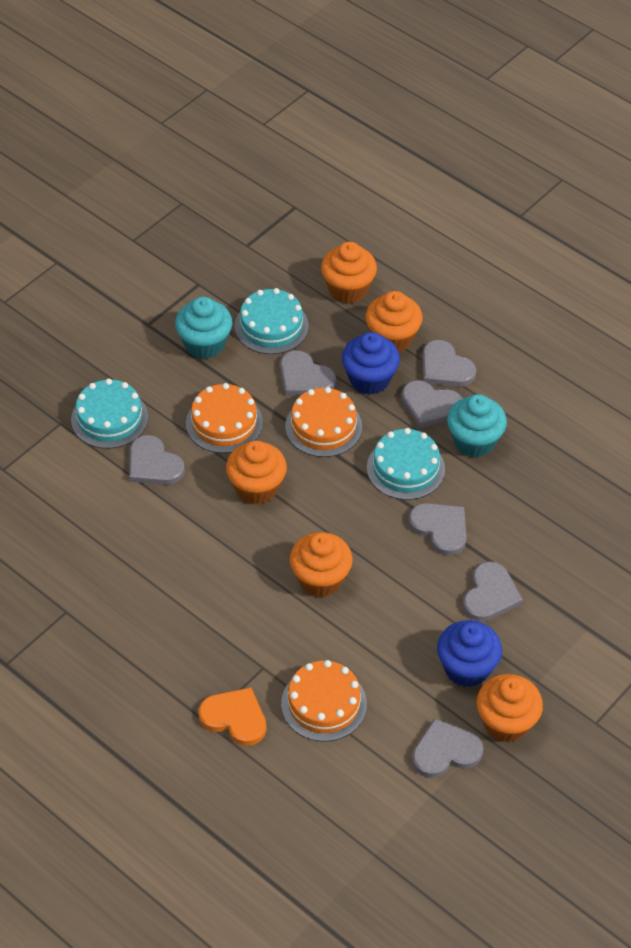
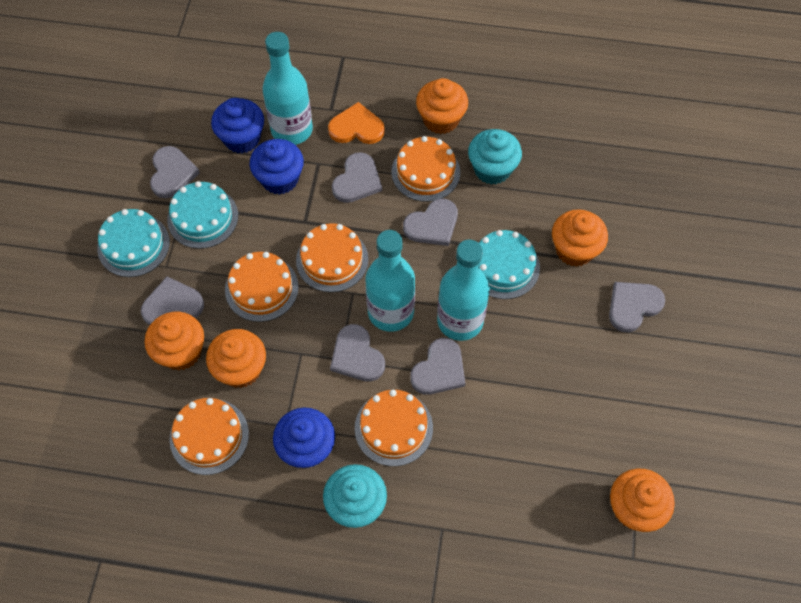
blue cupcake: 2 -> 3
orange cake: 3 -> 5
turquoise bottle: 0 -> 3

